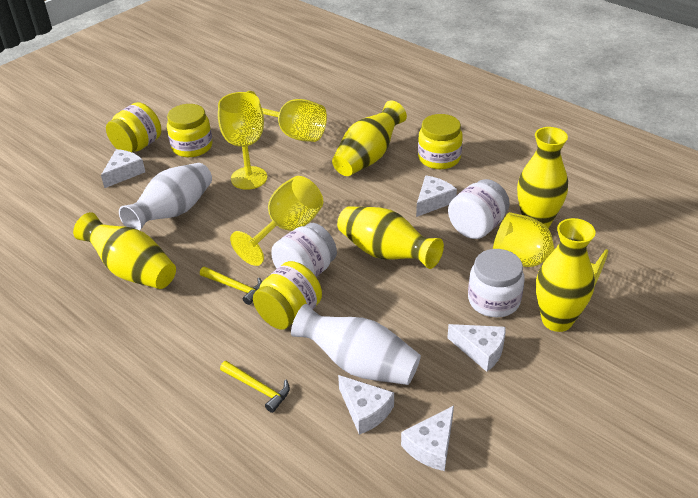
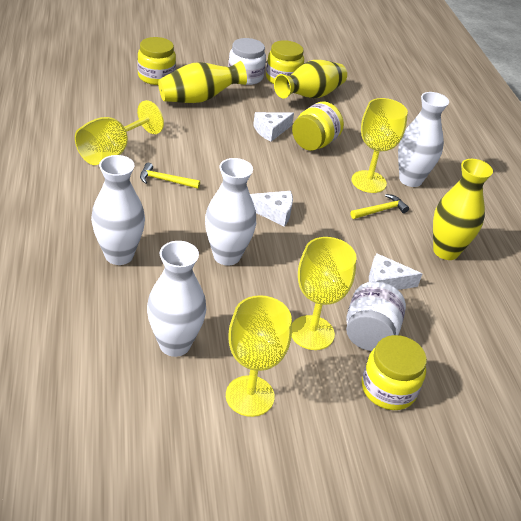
white cheese: 5 -> 3
white jar: 3 -> 2
white vase: 2 -> 4
yellow vase: 5 -> 3

